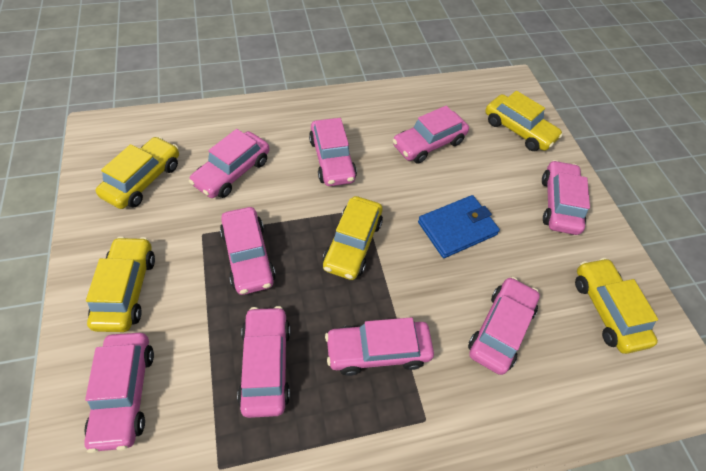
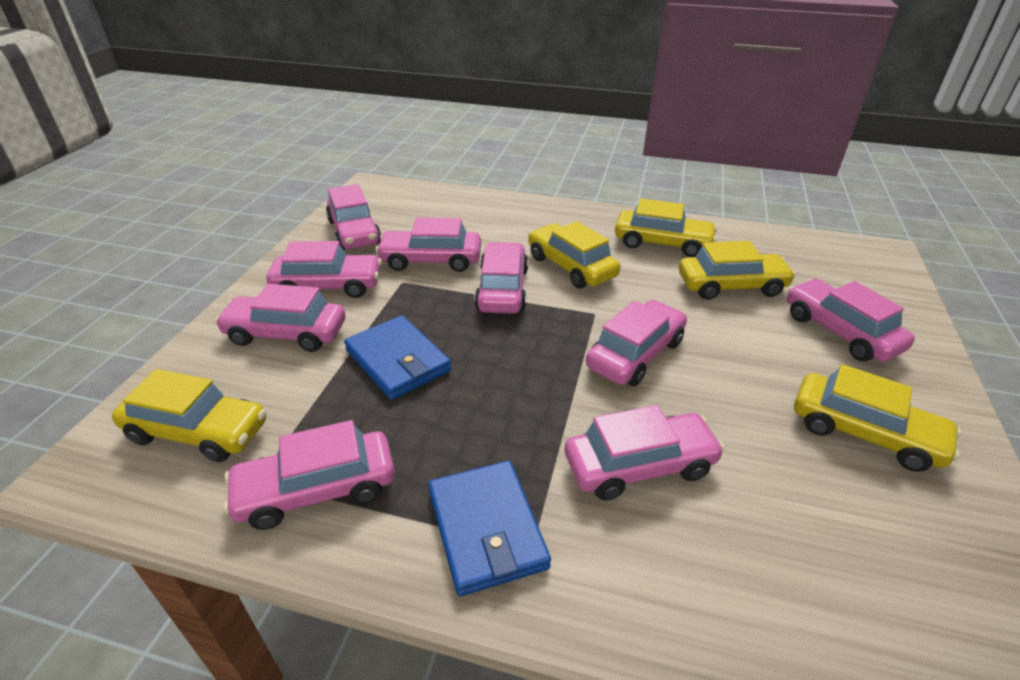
blue wallet: 1 -> 2

